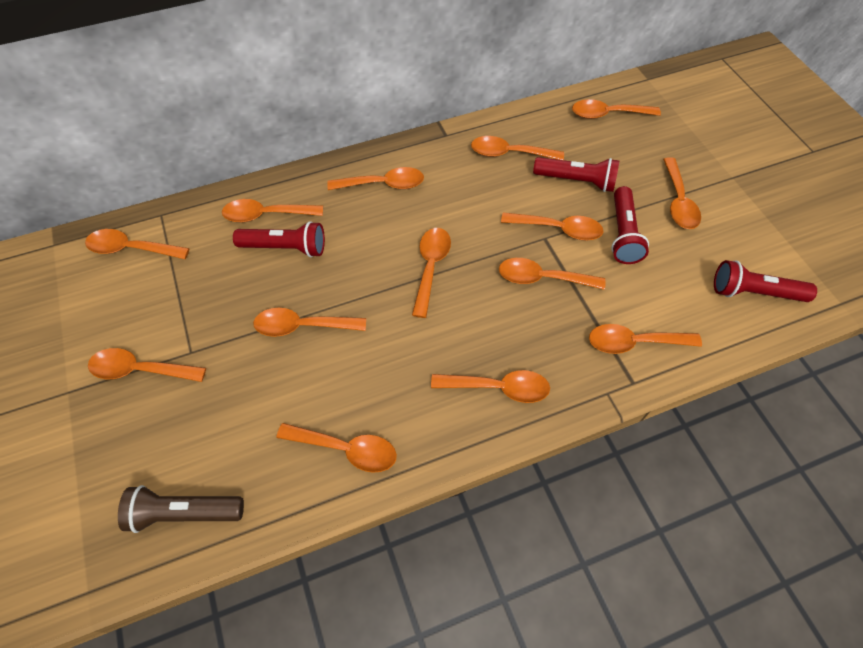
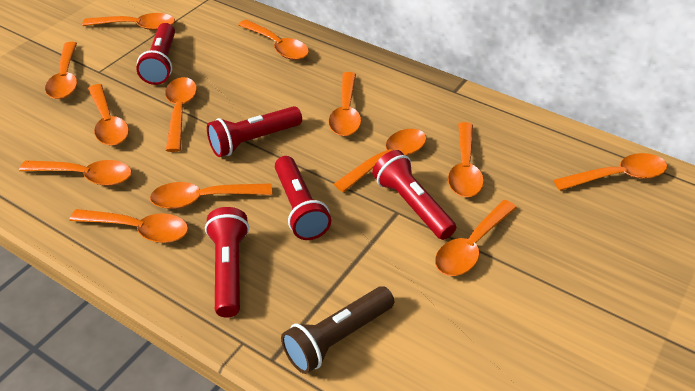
orange spoon: 14 -> 13
red flashlight: 4 -> 5

